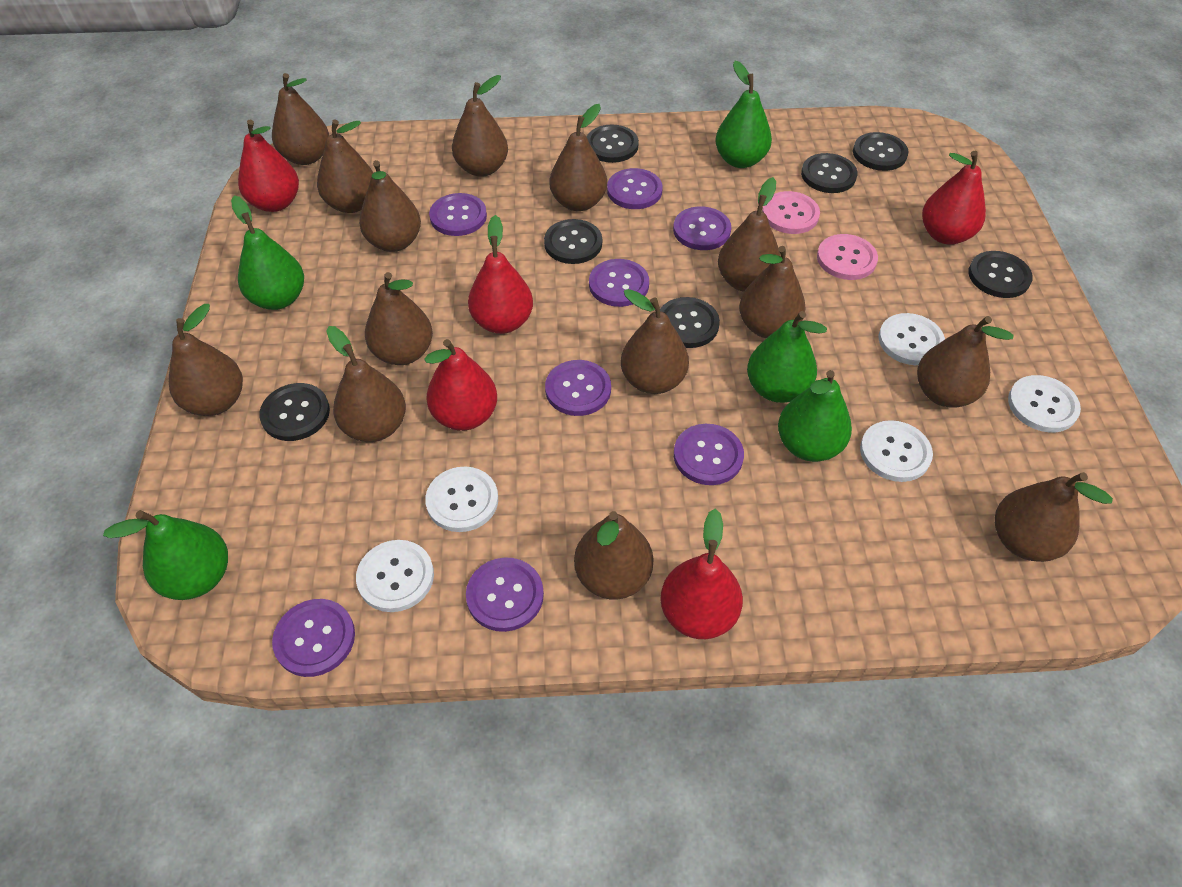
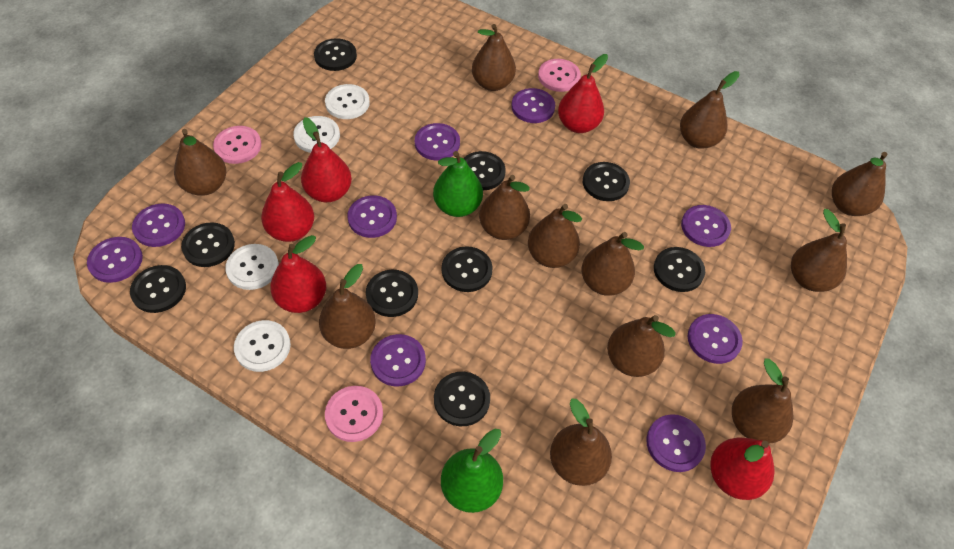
black button: 7 -> 9
brown pear: 14 -> 12
green pear: 5 -> 2
pink button: 2 -> 3
purple button: 8 -> 9
white button: 5 -> 4

